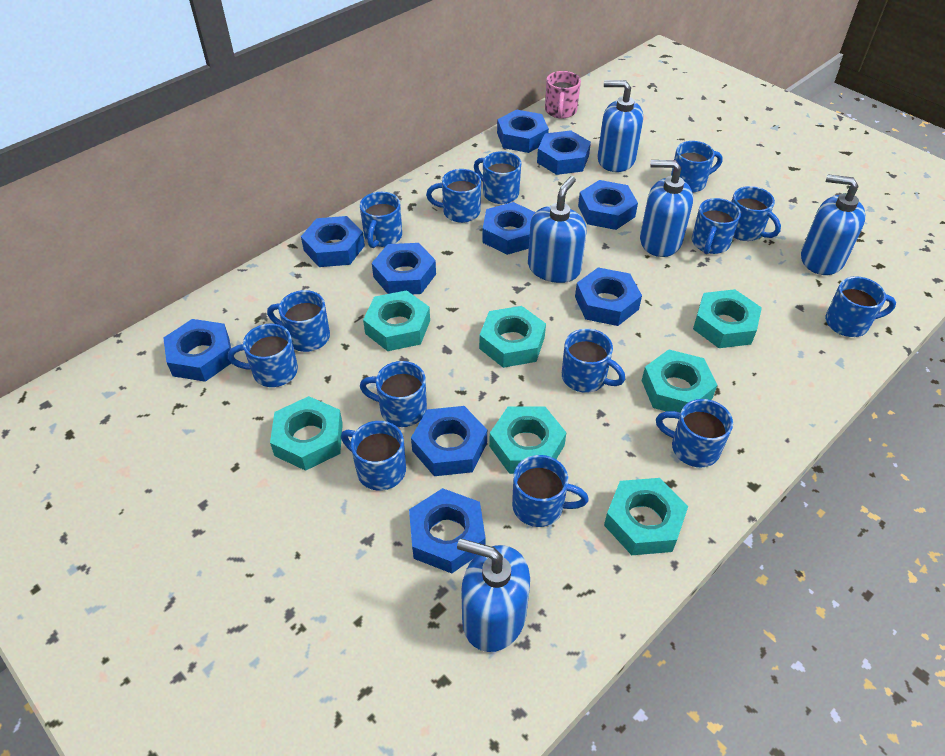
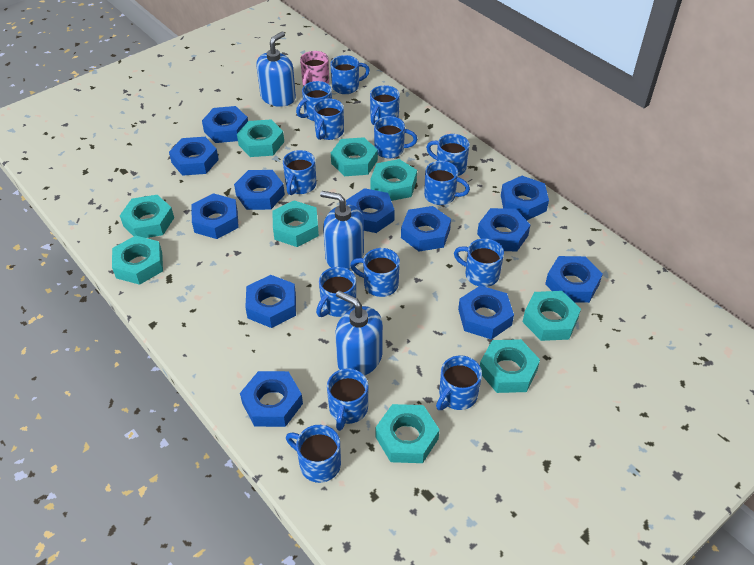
blue nut: 10 -> 12
blue soap dispenser: 5 -> 3
turquoise nut: 7 -> 9

